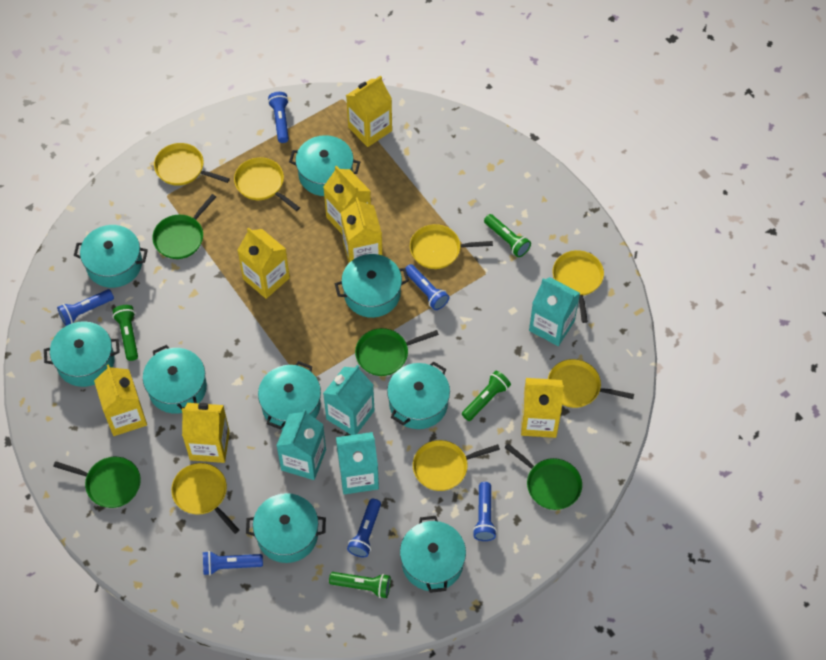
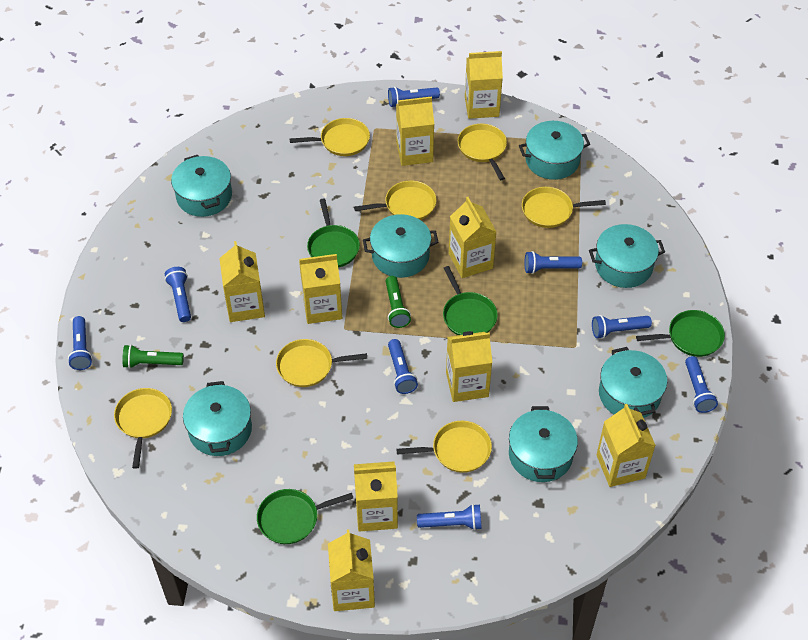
blue flashlight: 6 -> 8
green flashlight: 4 -> 2
turquoise carton: 4 -> 0
turquoise pot: 9 -> 7
yellow carton: 7 -> 9

